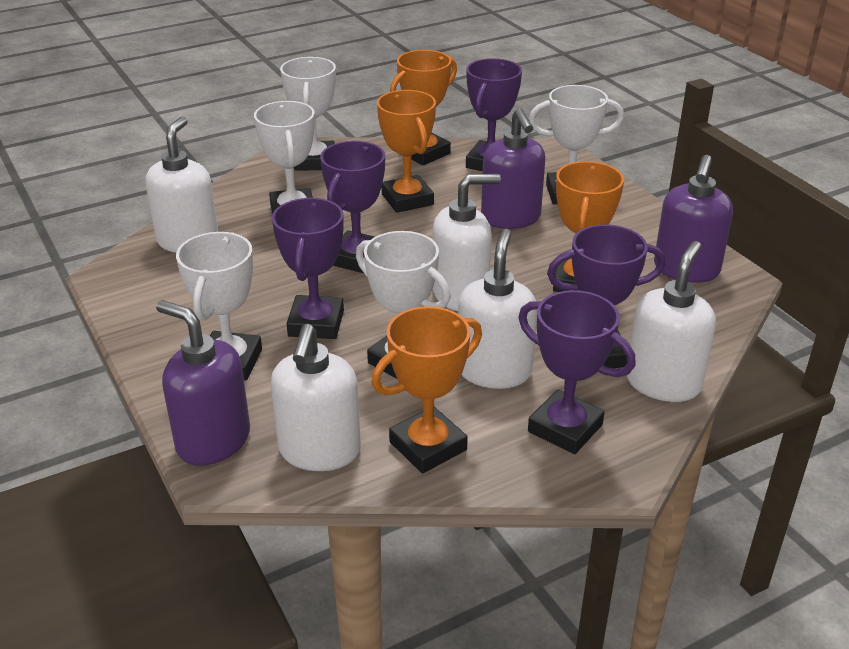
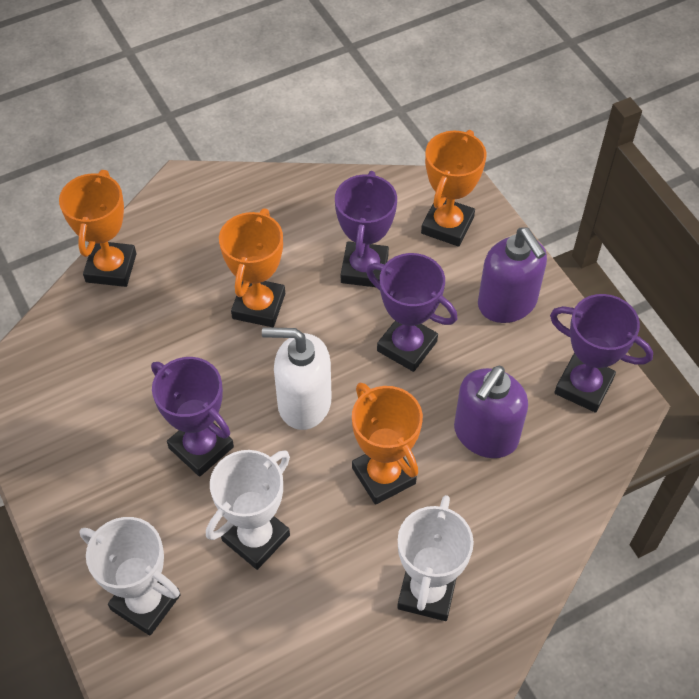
purple soap dispenser: 3 -> 2
purple trophy: 5 -> 4
white soap dispenser: 5 -> 1
white trophy: 5 -> 3

